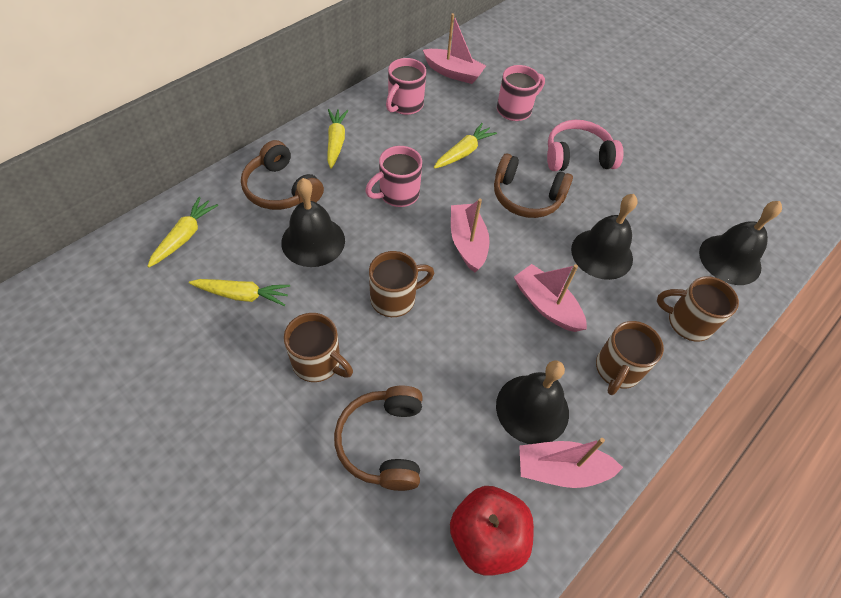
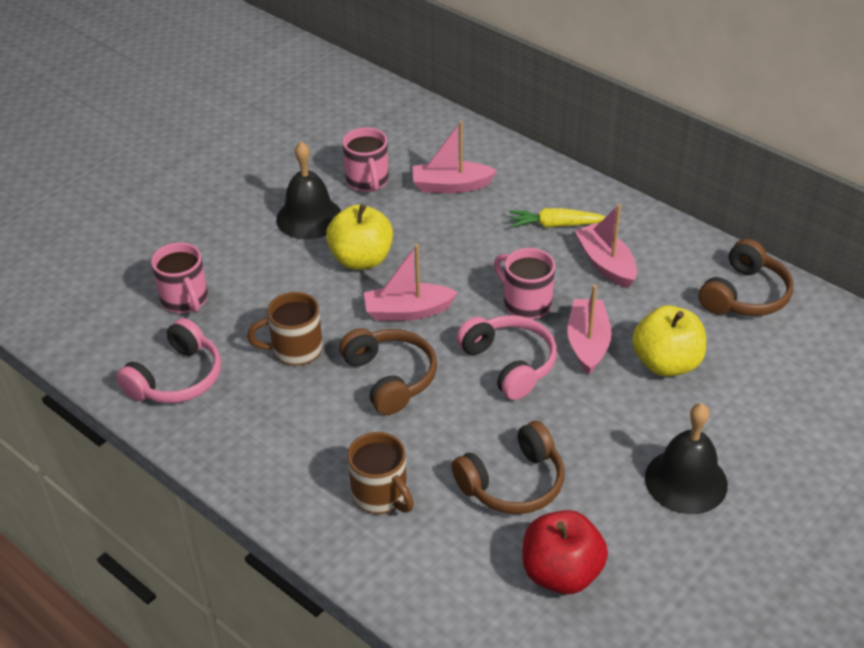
black bell: 4 -> 2
brown mug: 4 -> 2
pink headphones: 1 -> 2
yellow apple: 0 -> 2
yellow carrot: 4 -> 1

